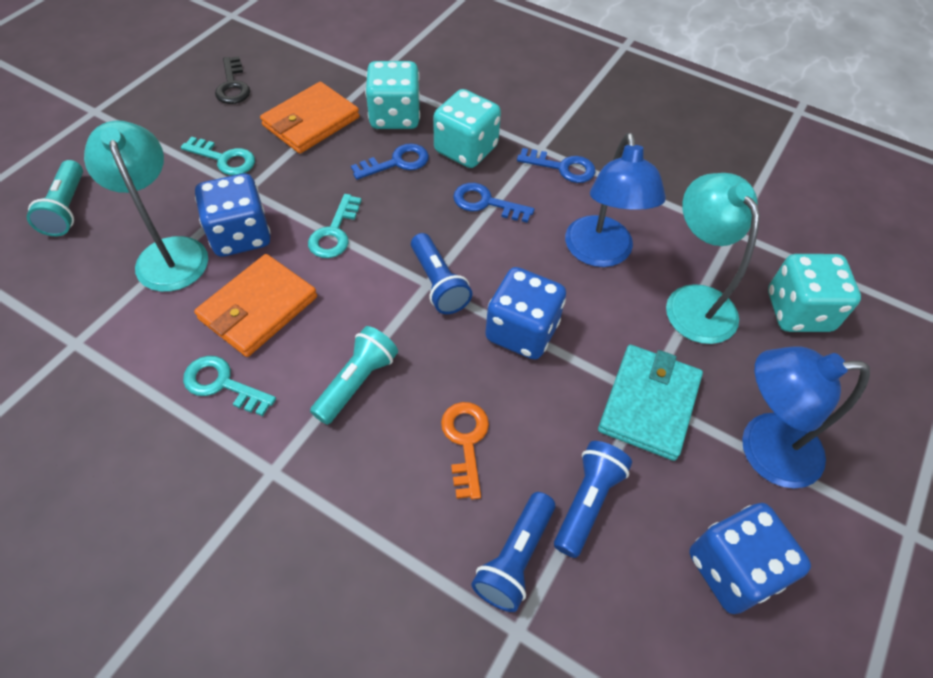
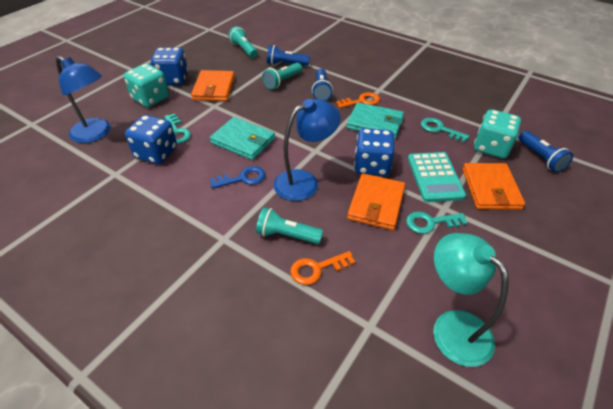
black key: 1 -> 0
blue key: 3 -> 1
orange key: 1 -> 2
orange wallet: 2 -> 3
turquoise calculator: 0 -> 1
turquoise dice: 3 -> 2
turquoise flashlight: 2 -> 3
turquoise lamp: 2 -> 1
turquoise wallet: 1 -> 2

